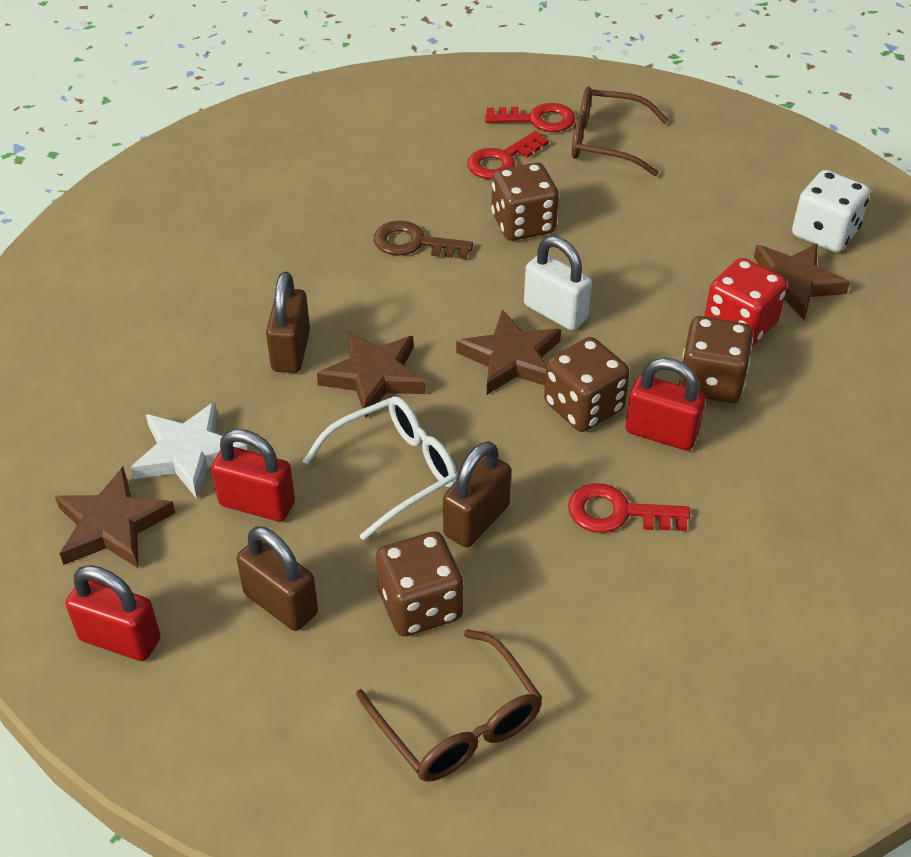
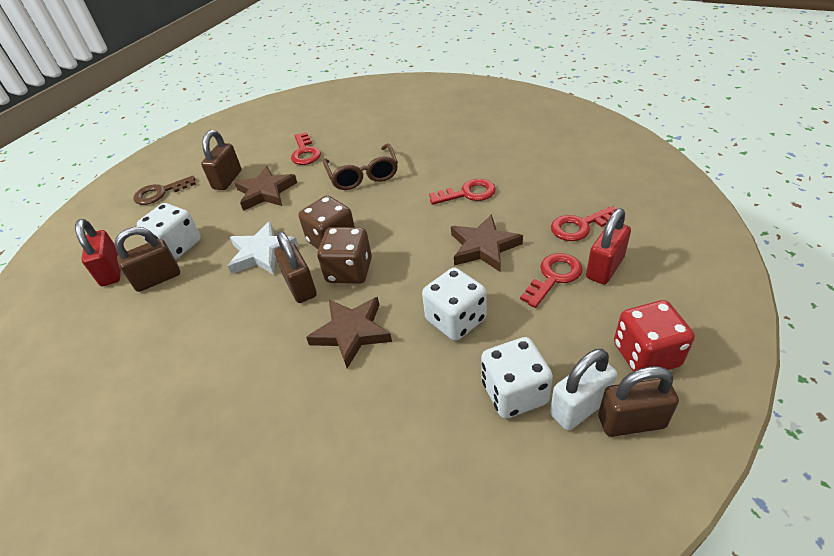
brown dice: 4 -> 2
brown glasses: 2 -> 1
brown padlock: 3 -> 4
brown star: 4 -> 3
red key: 3 -> 4
red padlock: 3 -> 2
white dice: 1 -> 3
white glasses: 1 -> 0

